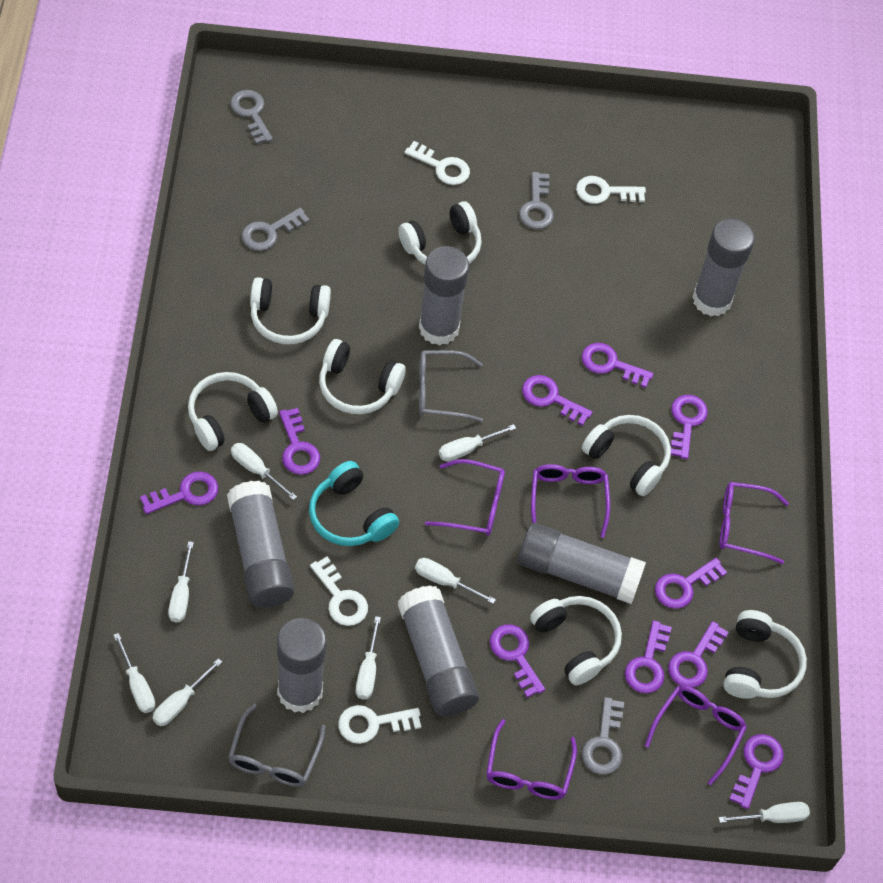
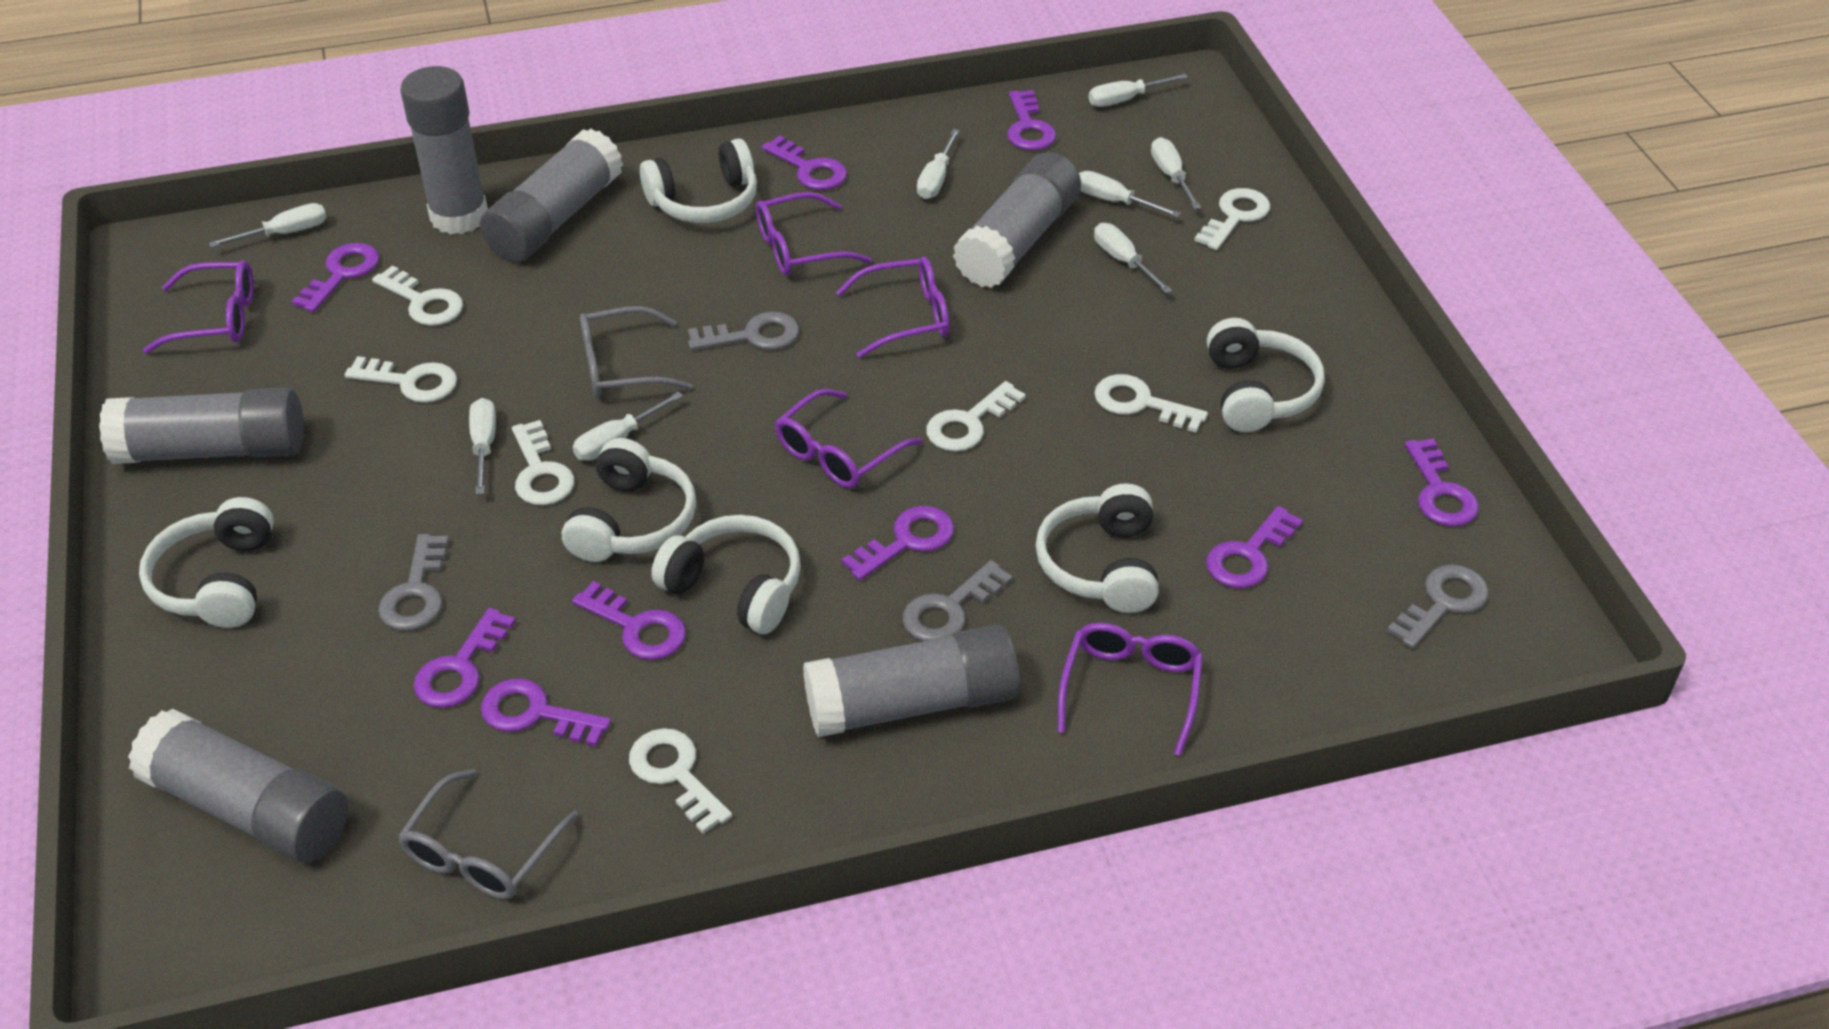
purple key: 10 -> 9
turquoise headphones: 1 -> 0
white headphones: 7 -> 6
white key: 4 -> 7

